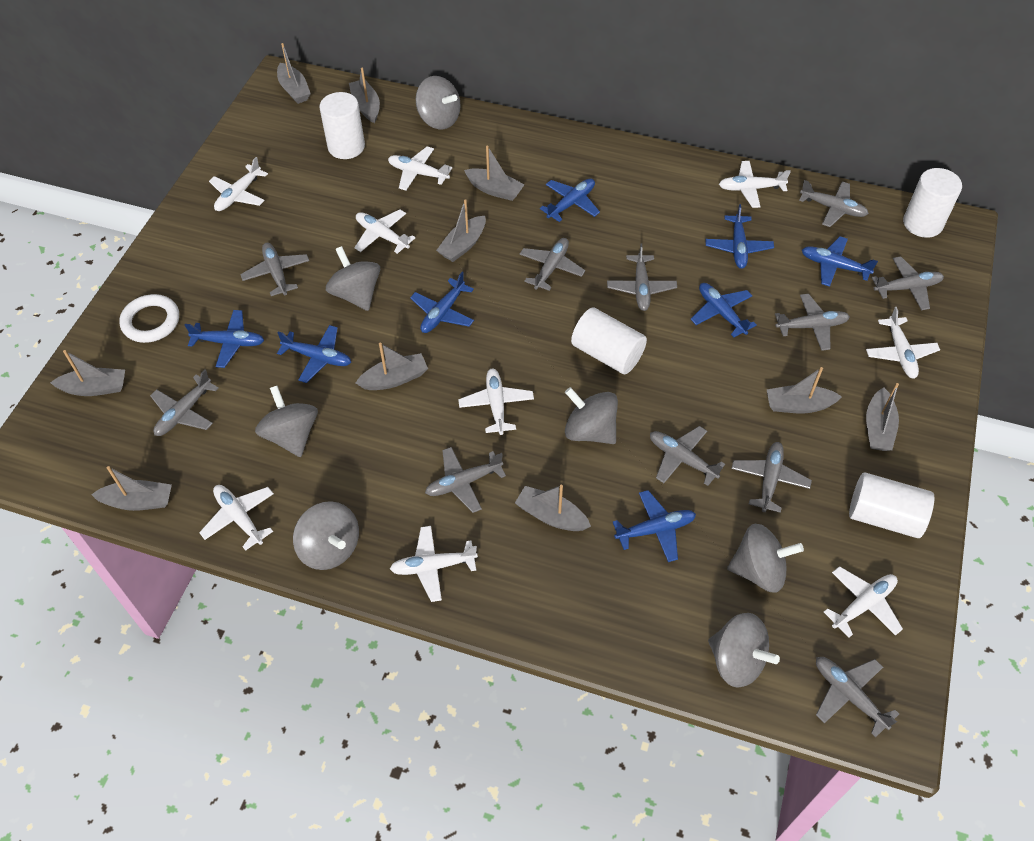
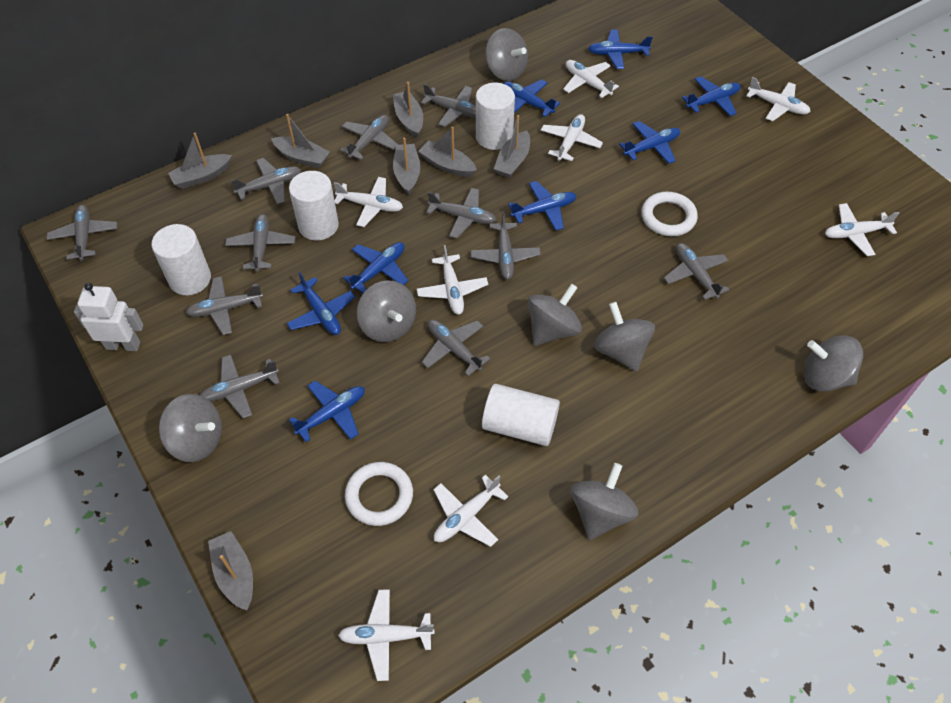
grey boat: 10 -> 7
white plane: 9 -> 8
white ring: 1 -> 2
white robot: 0 -> 1

